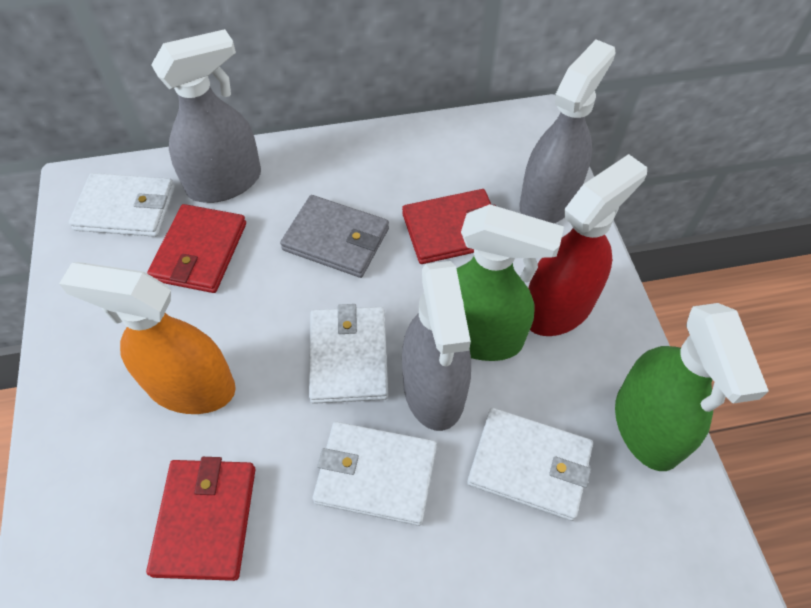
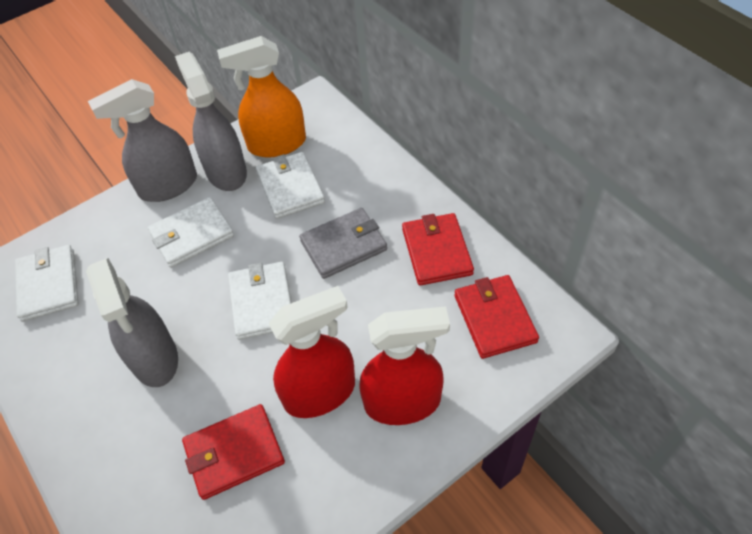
green spray bottle: 2 -> 0
red spray bottle: 1 -> 2

